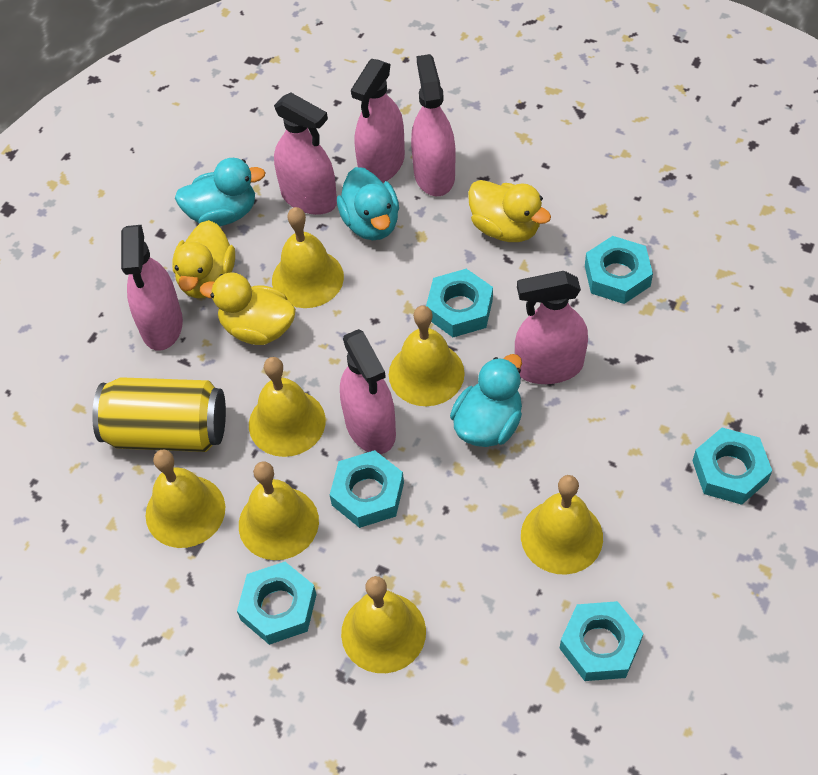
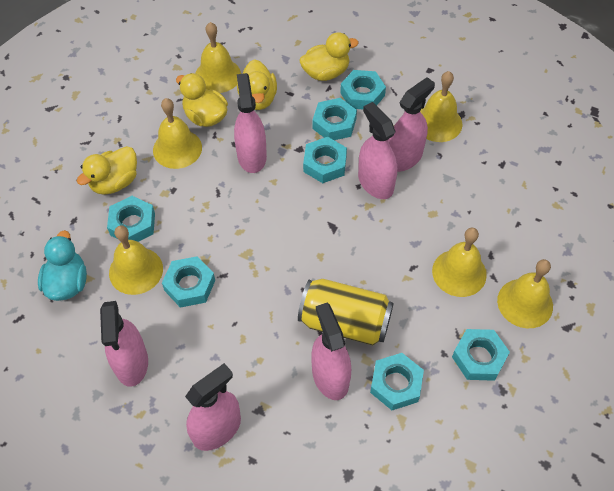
turquoise duck: 3 -> 1
turquoise nut: 6 -> 7
yellow bell: 7 -> 6
yellow duck: 3 -> 4

